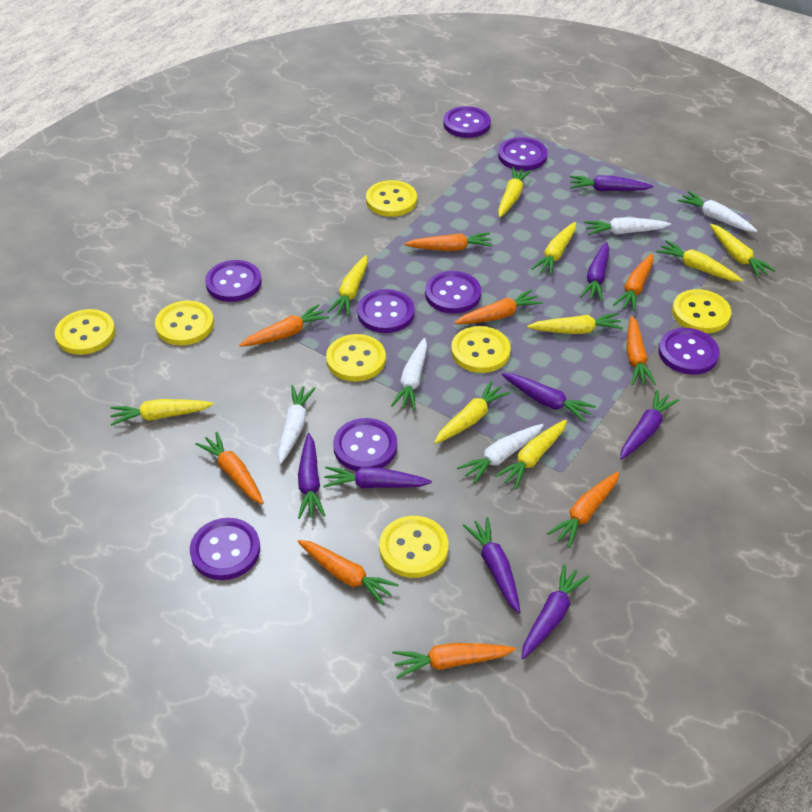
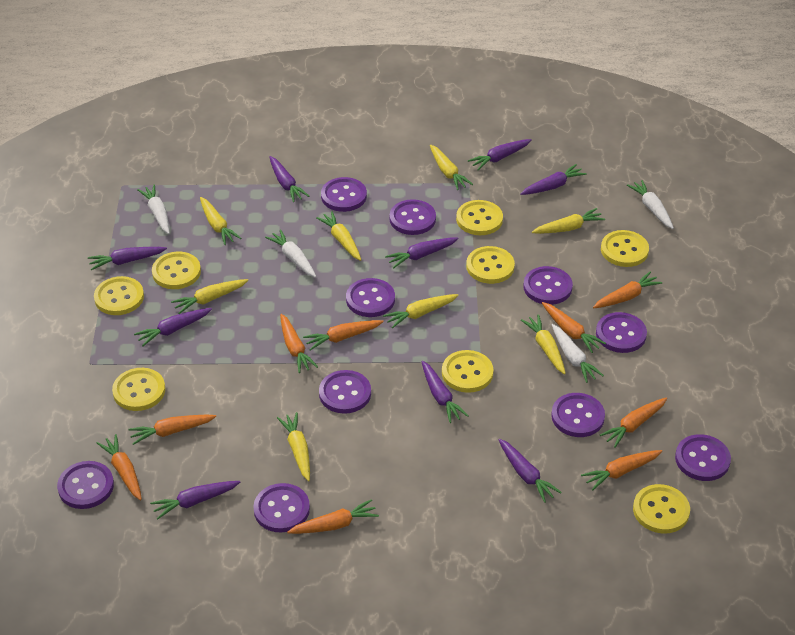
purple button: 8 -> 10
purple carrot: 8 -> 9
white carrot: 5 -> 4
yellow button: 7 -> 8
yellow carrot: 9 -> 8

